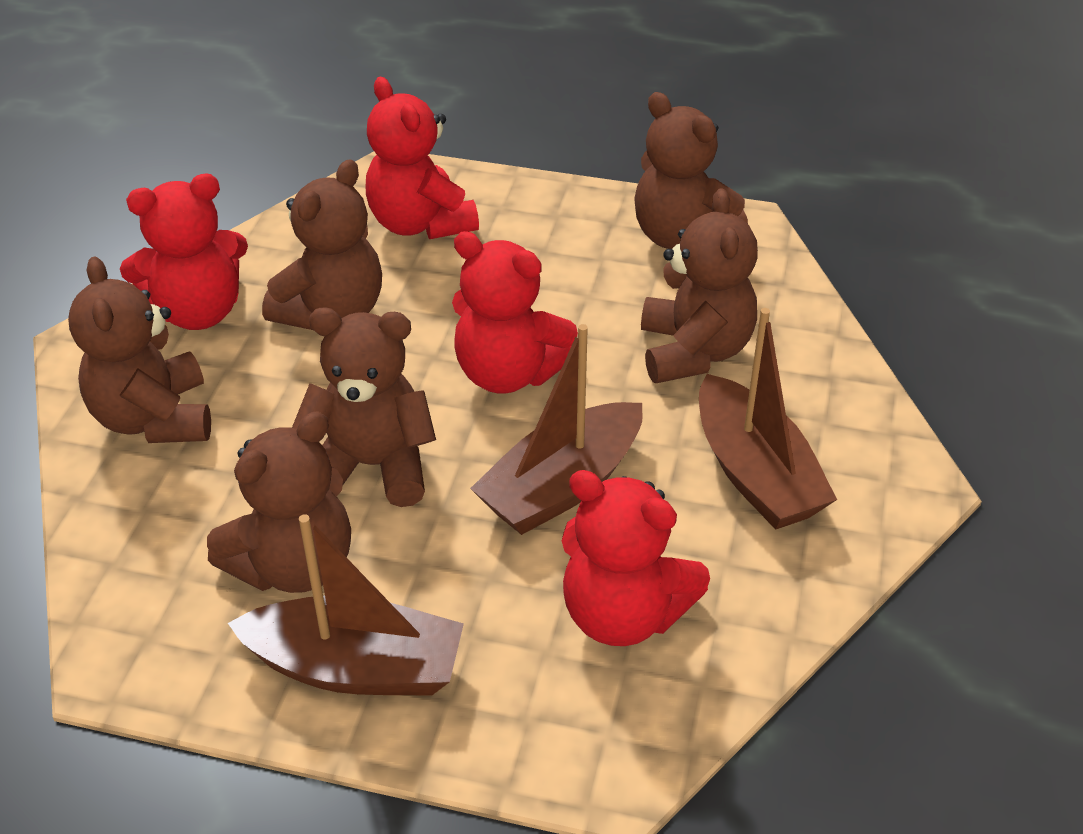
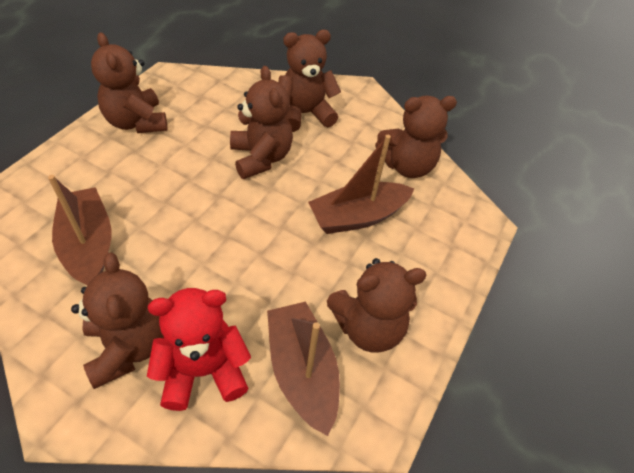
red teddy bear: 4 -> 1

